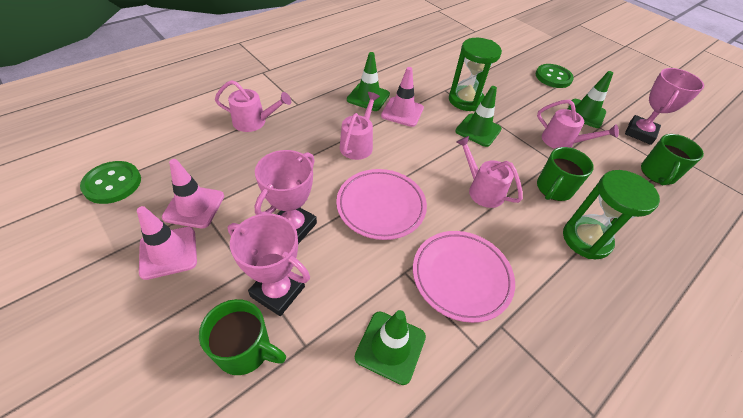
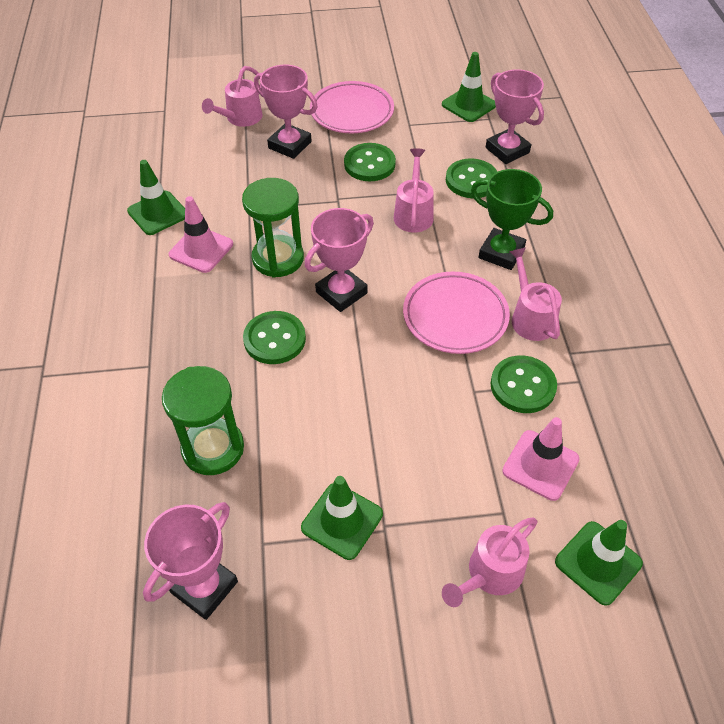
green button: 2 -> 4
green mug: 3 -> 0
green trophy: 0 -> 1
pink traffic cone: 3 -> 2
pink trophy: 3 -> 4

